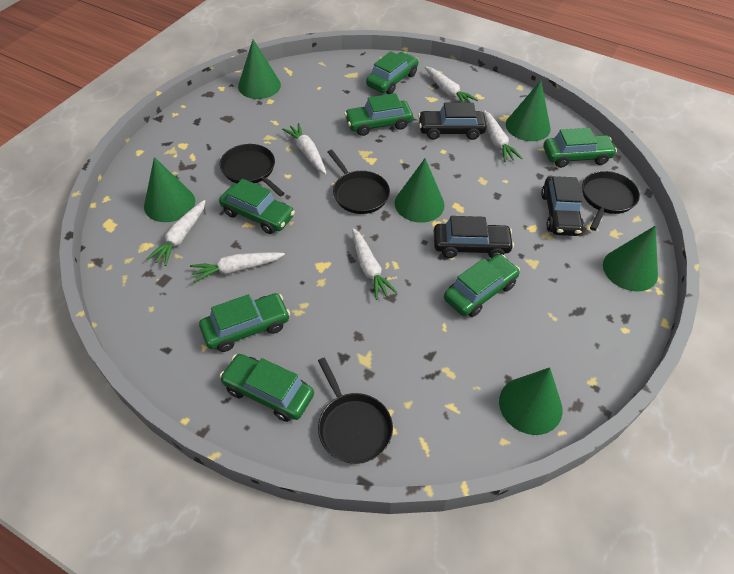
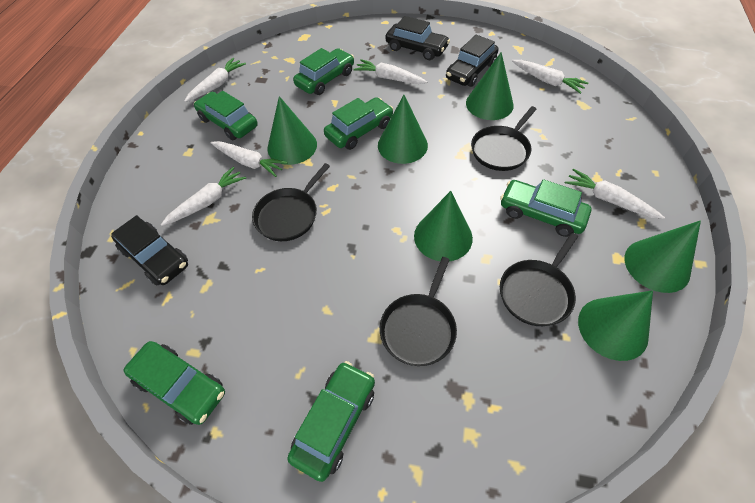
green car: 7 -> 6

